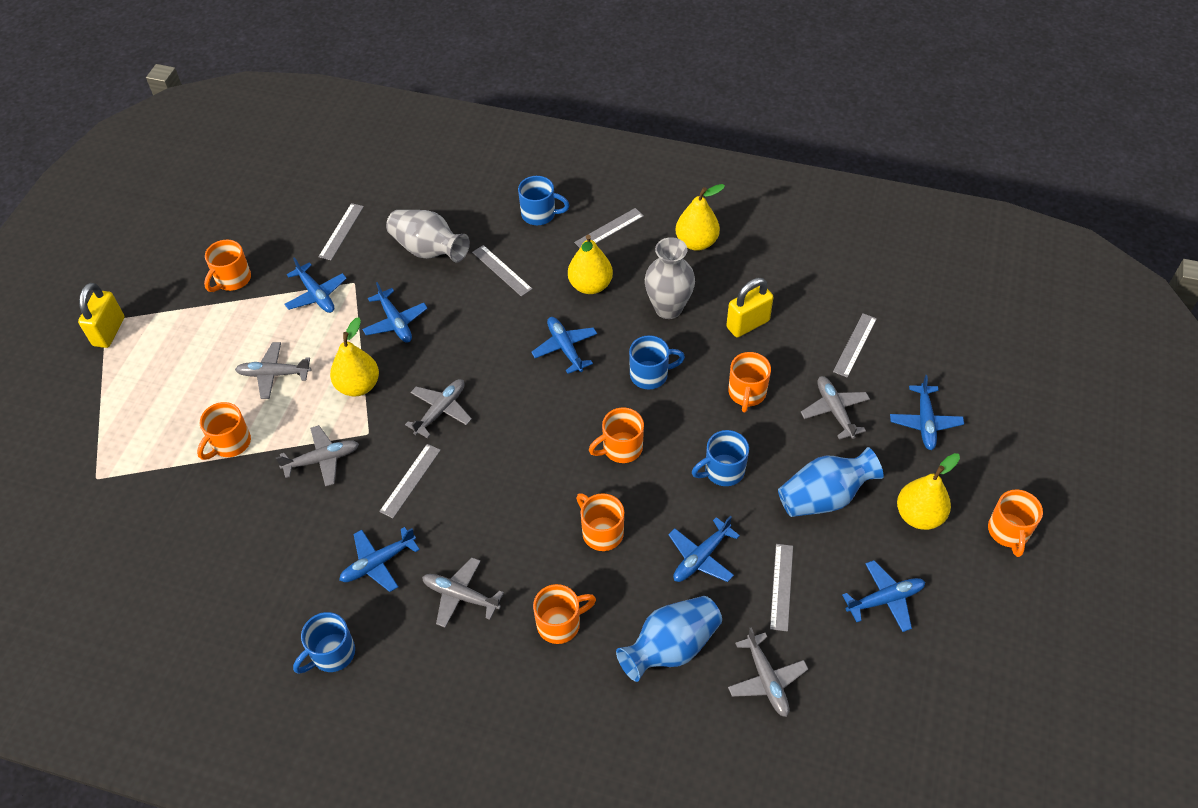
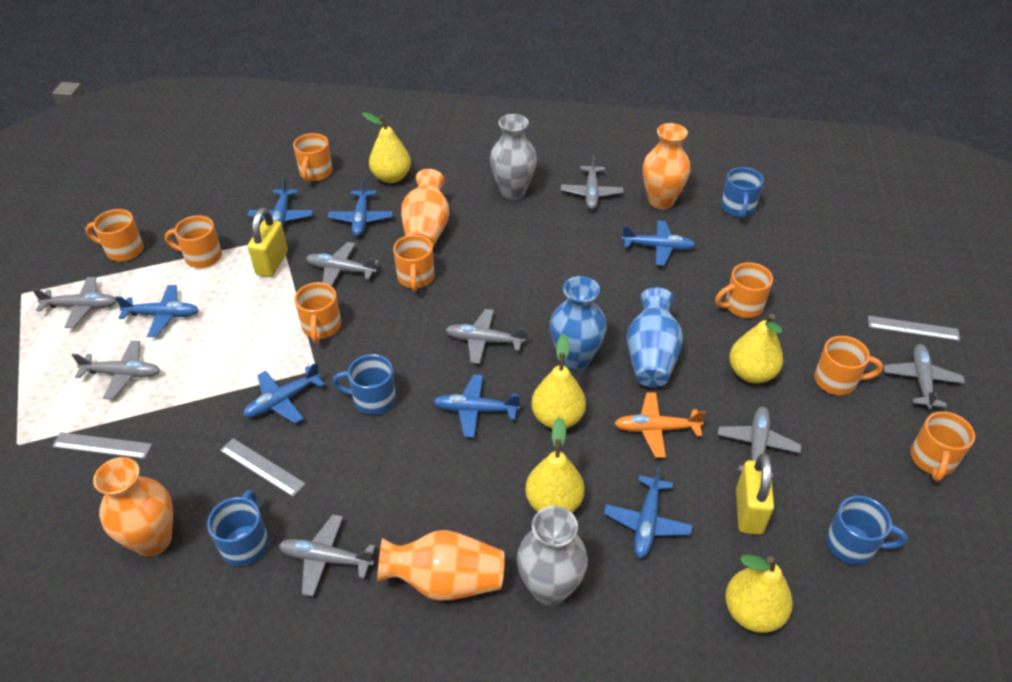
grey plane: 6 -> 8
grey ruler: 6 -> 3
orange mug: 7 -> 8
orange plane: 0 -> 1
orange vase: 0 -> 4
yellow pear: 4 -> 5

